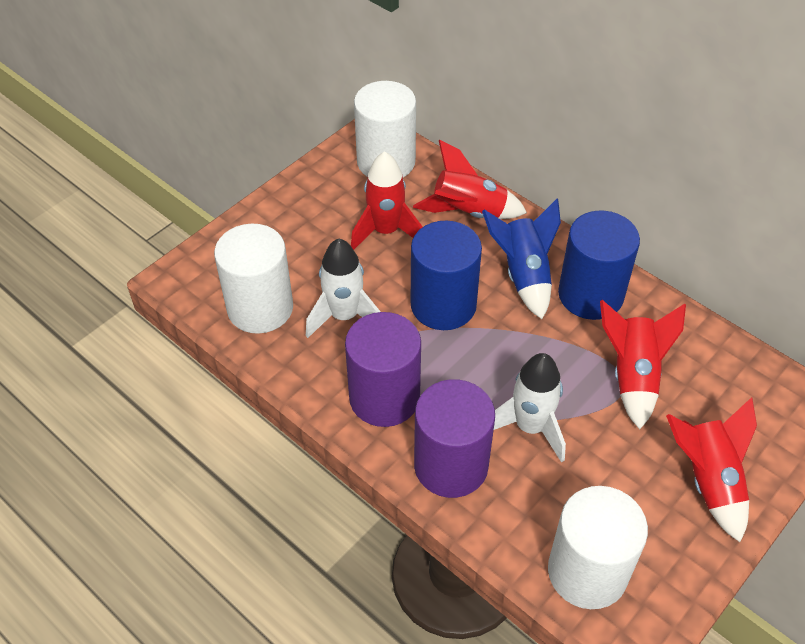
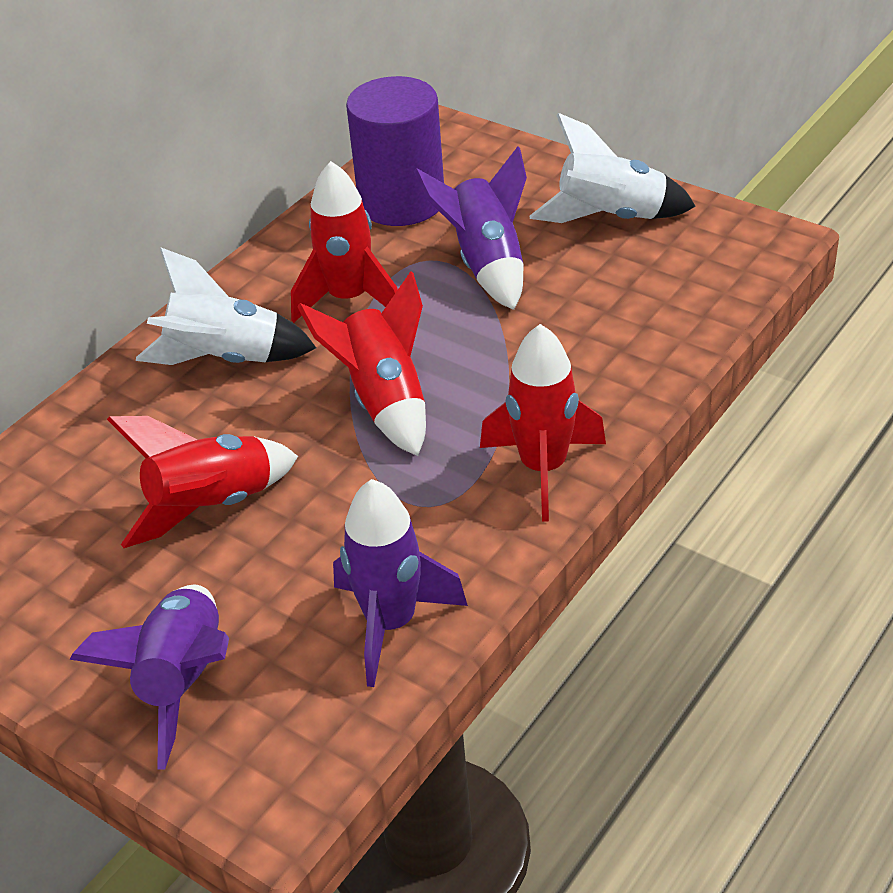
blue cylinder: 2 -> 0
blue rocket: 1 -> 0
purple cylinder: 2 -> 1
purple rocket: 0 -> 3
white cylinder: 3 -> 0

